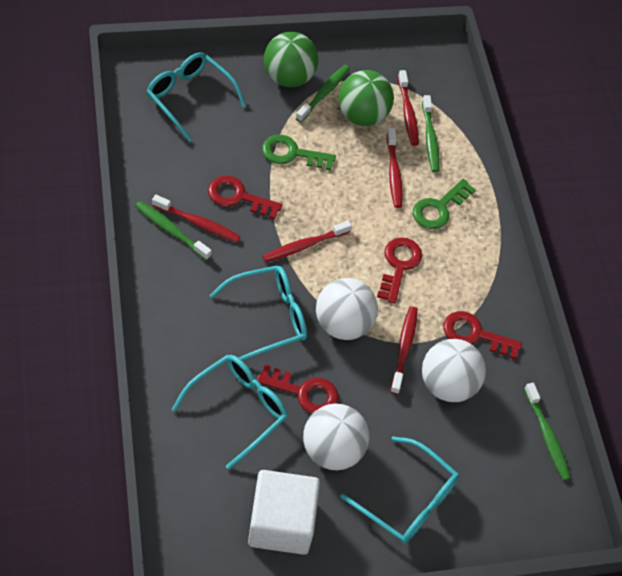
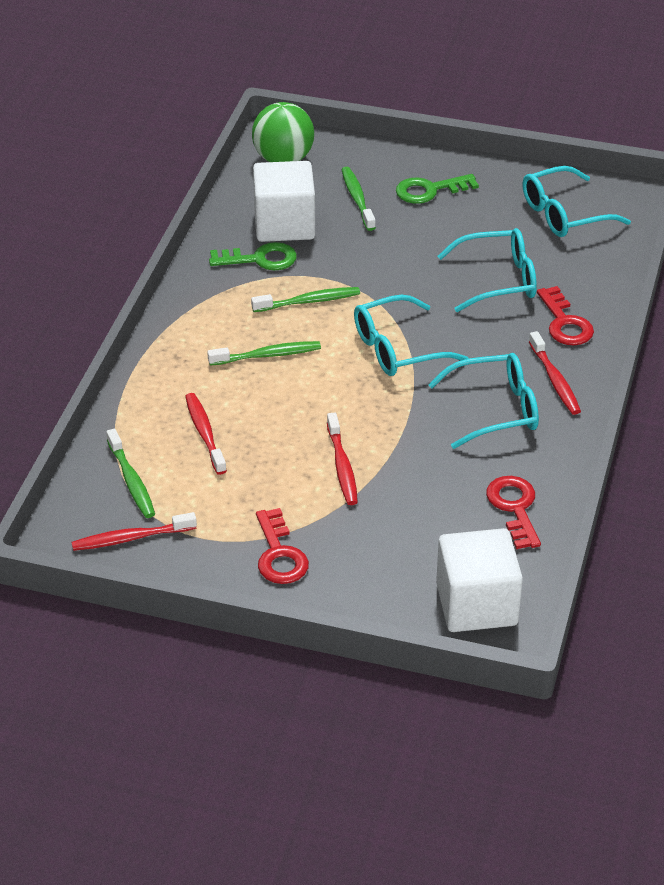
green ball: 2 -> 1
red key: 4 -> 3
red toothbrush: 5 -> 4
white ball: 3 -> 0
white cube: 1 -> 2

